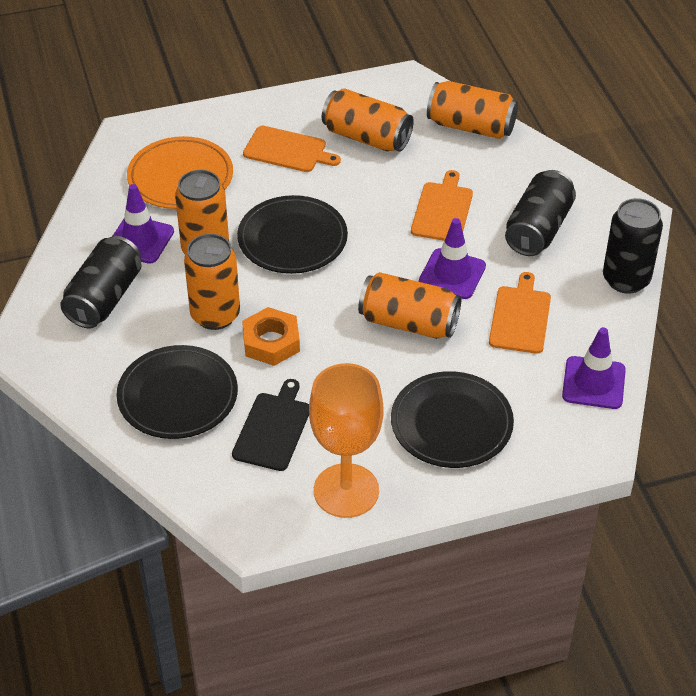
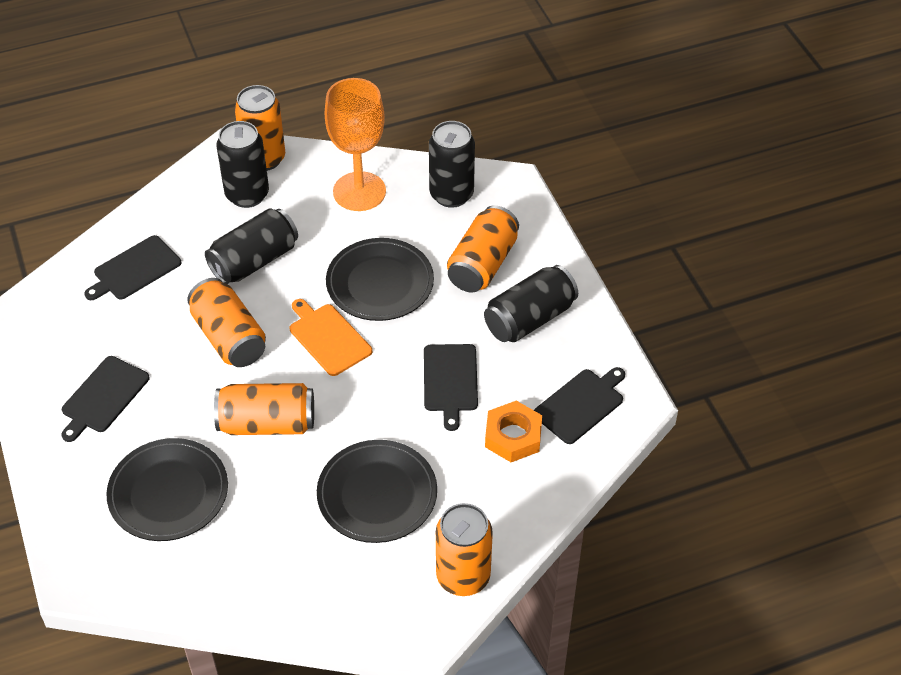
black can: 3 -> 4
black cutting board: 1 -> 4
orange cutting board: 3 -> 1
orange plate: 1 -> 0
purple traffic cone: 3 -> 0

